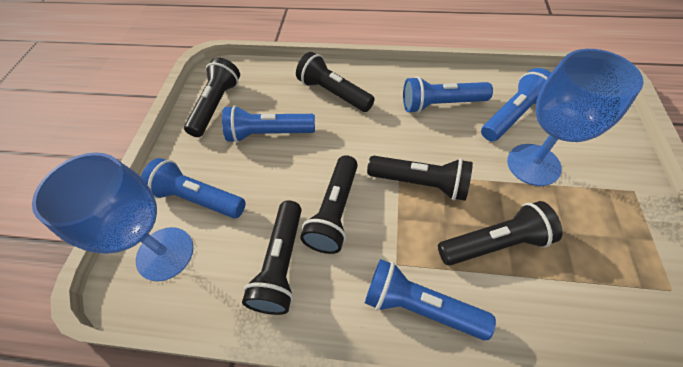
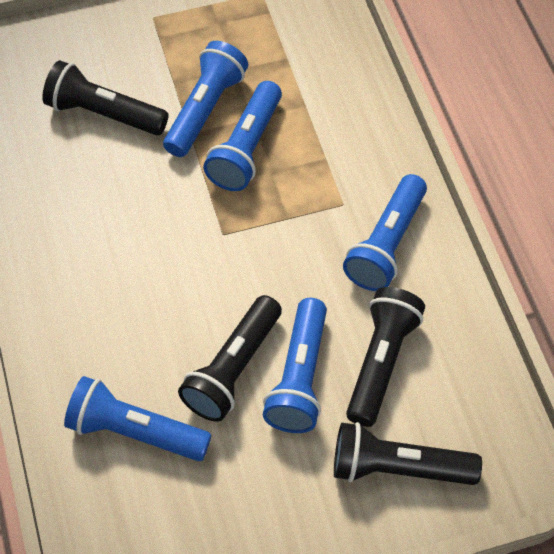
black flashlight: 6 -> 4
blue goblet: 2 -> 0

